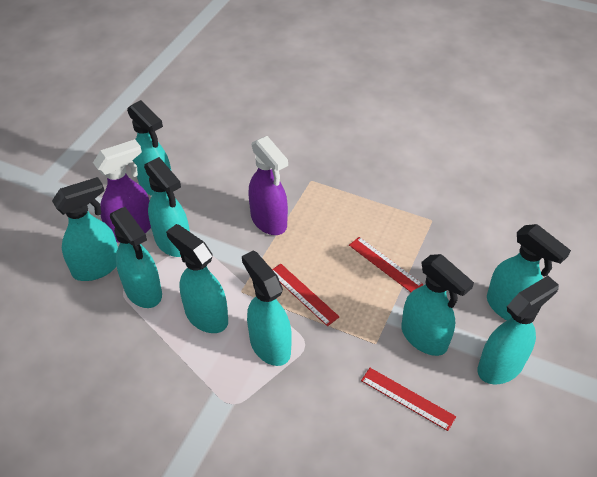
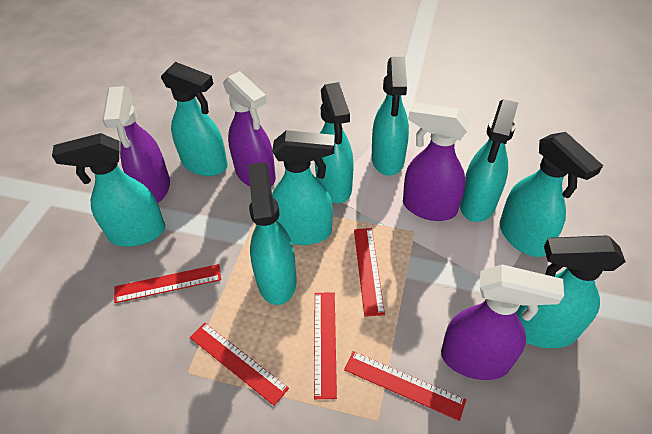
purple spray bottle: 2 -> 4
red ruler: 3 -> 5

